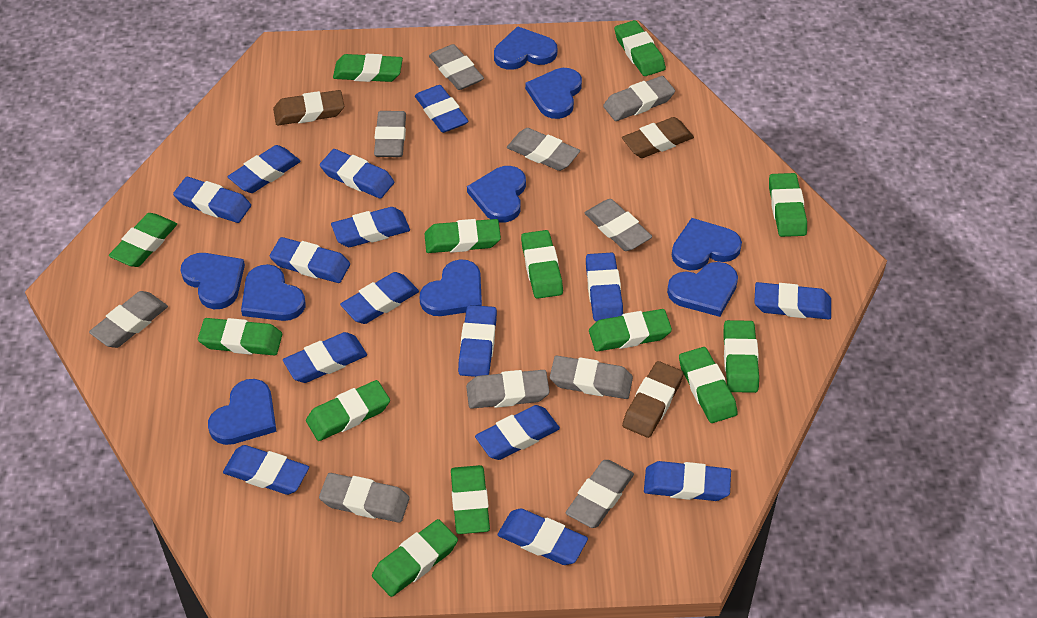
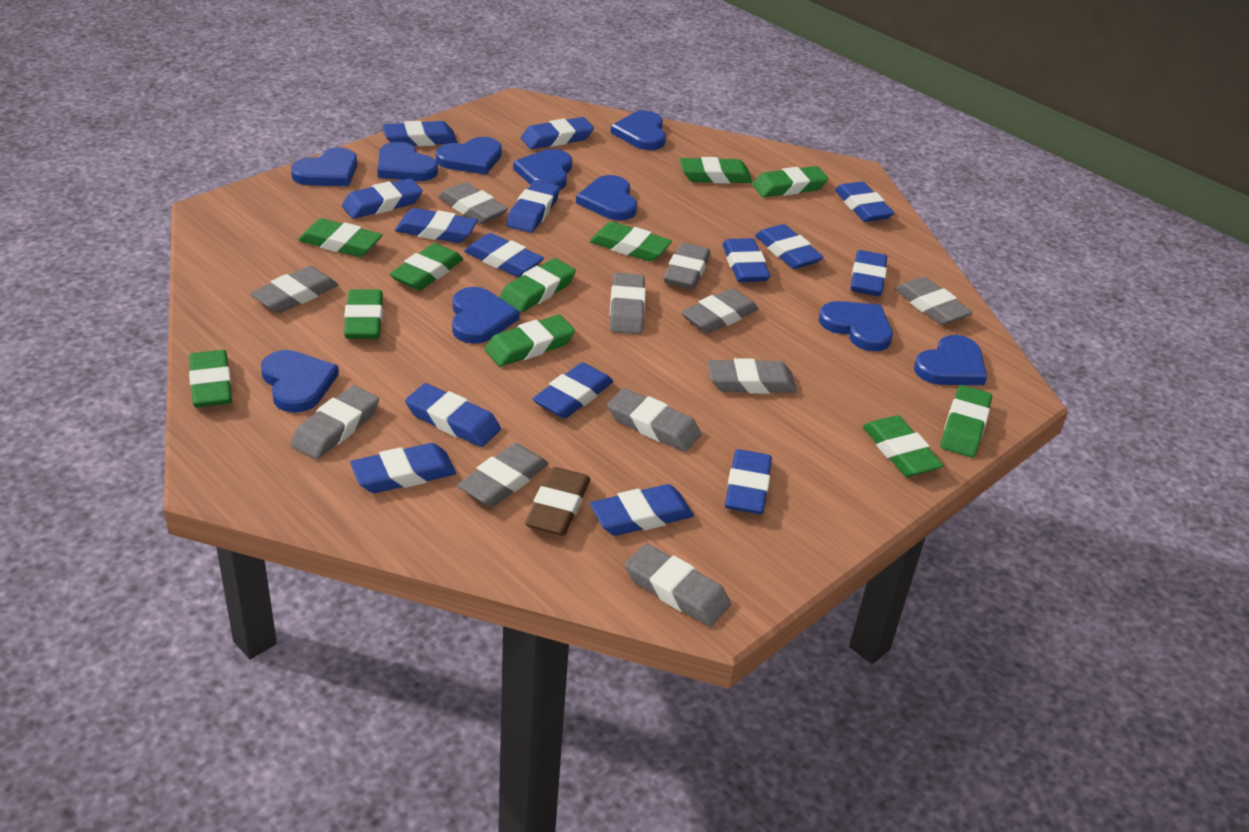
blue heart: 9 -> 10
brown eraser: 3 -> 1
green eraser: 13 -> 11
grey eraser: 10 -> 11

